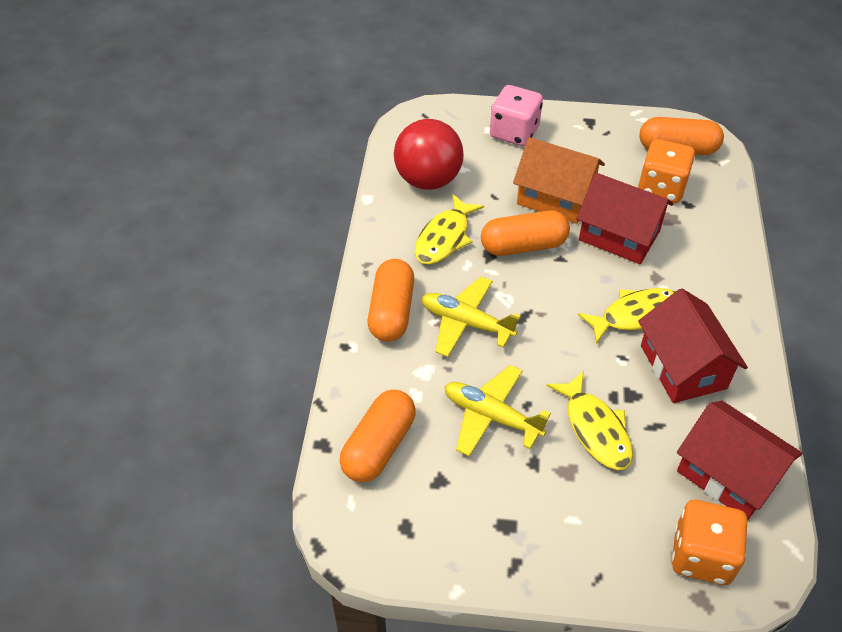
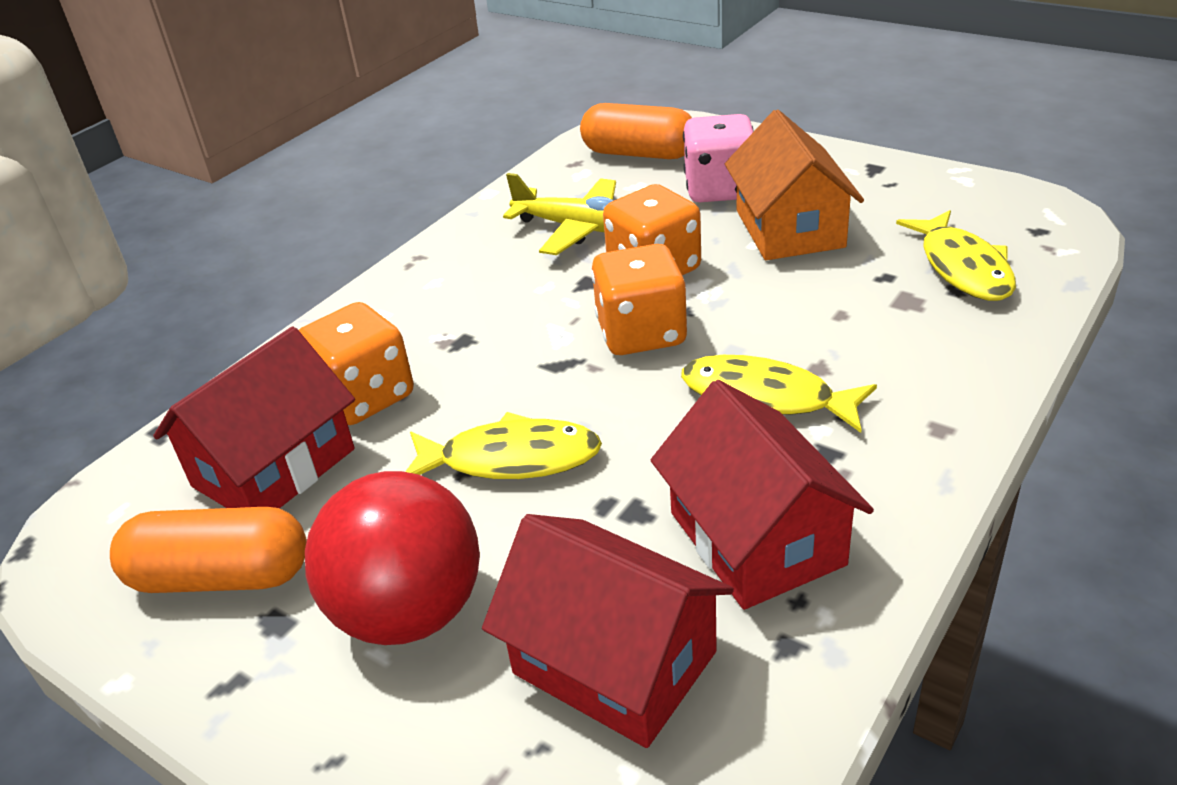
orange capsule: 4 -> 2
orange dice: 2 -> 3
yellow plane: 2 -> 1

